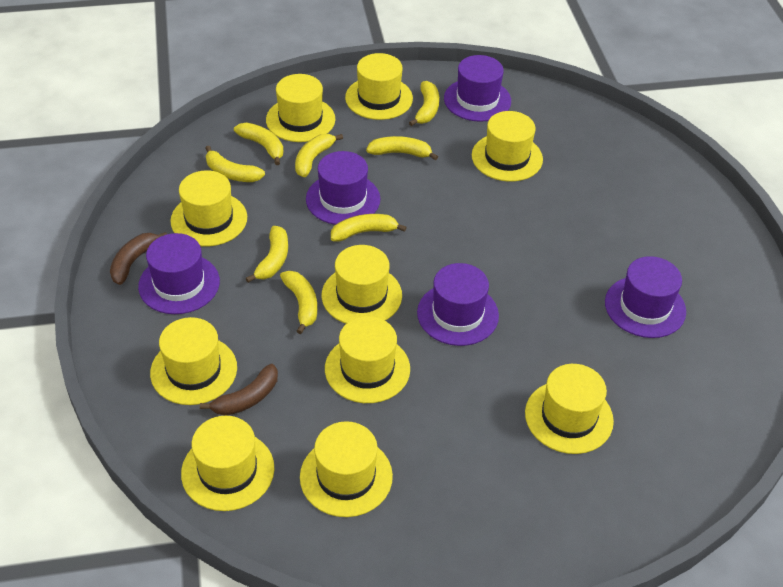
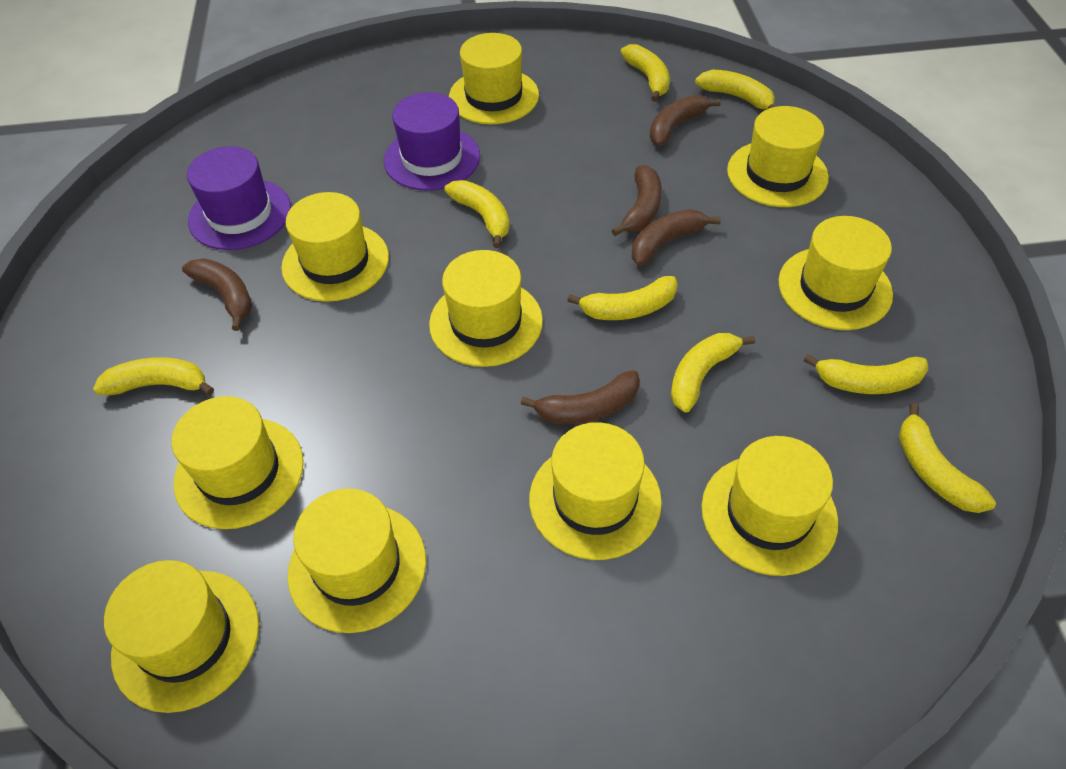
brown banana: 2 -> 5
purple hat: 5 -> 2

